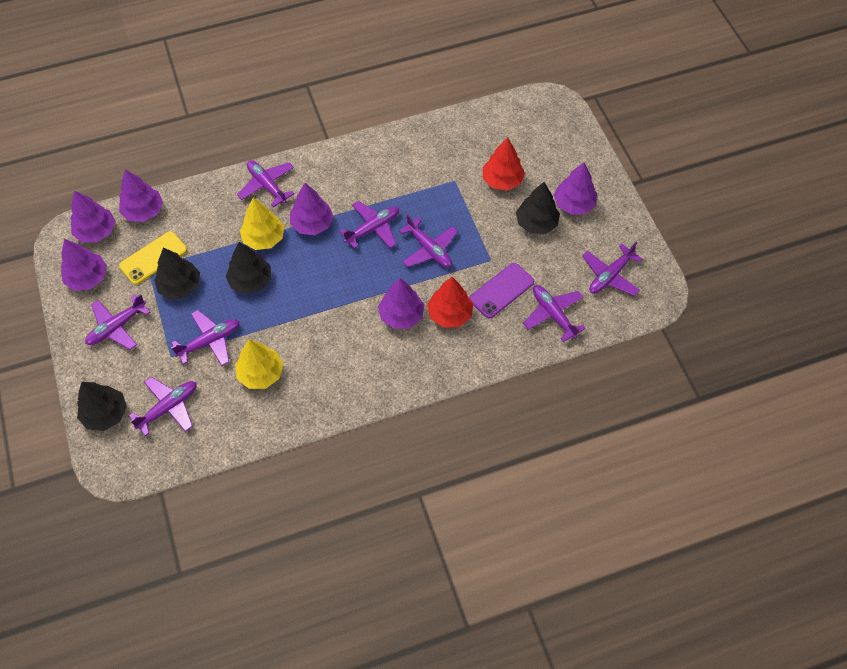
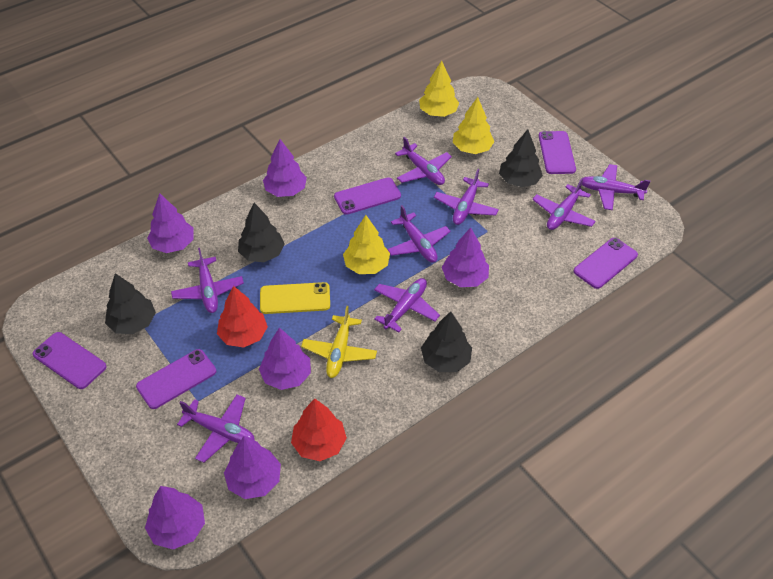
purple phone: 1 -> 5
yellow plane: 0 -> 1
yellow tree: 2 -> 3

